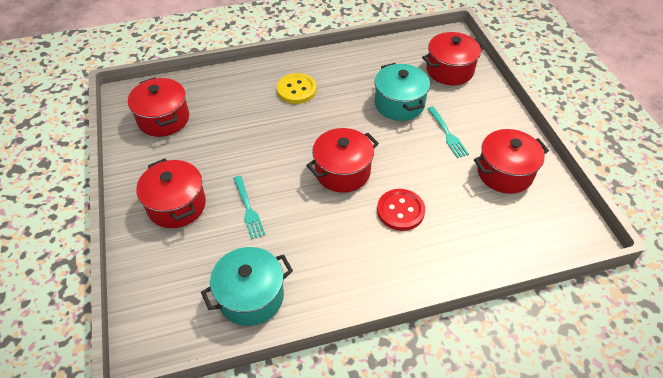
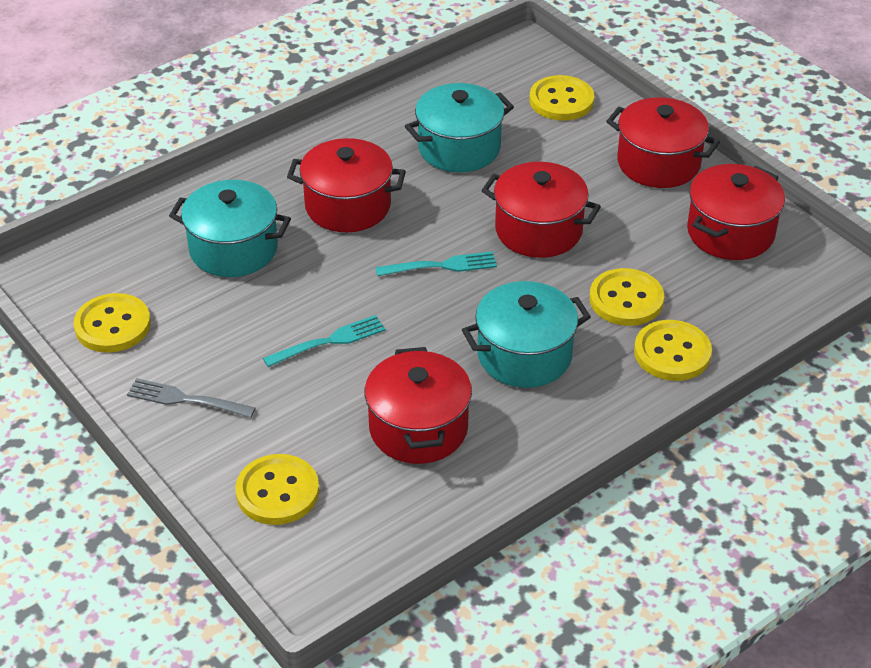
grey fork: 0 -> 1
red button: 1 -> 0
turquoise pot: 2 -> 3
yellow button: 1 -> 5

